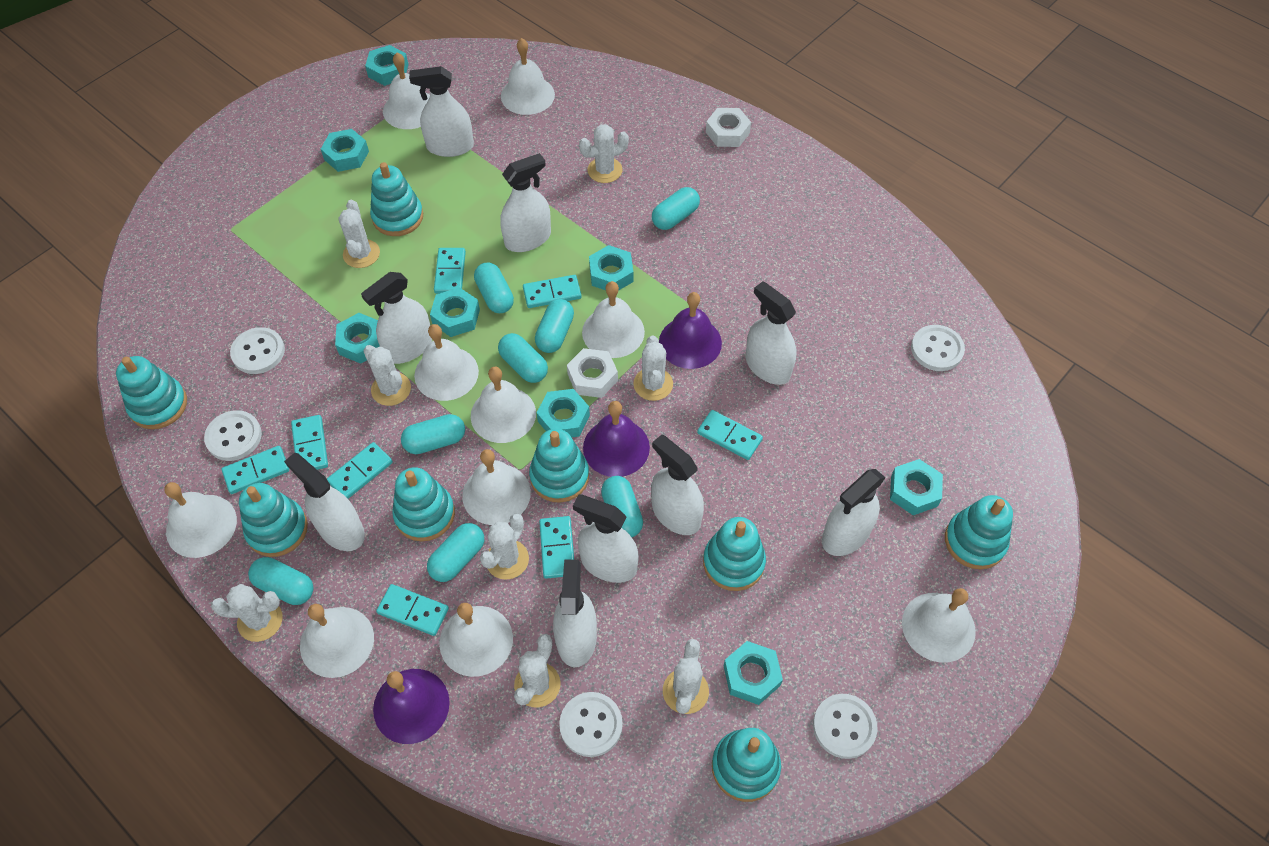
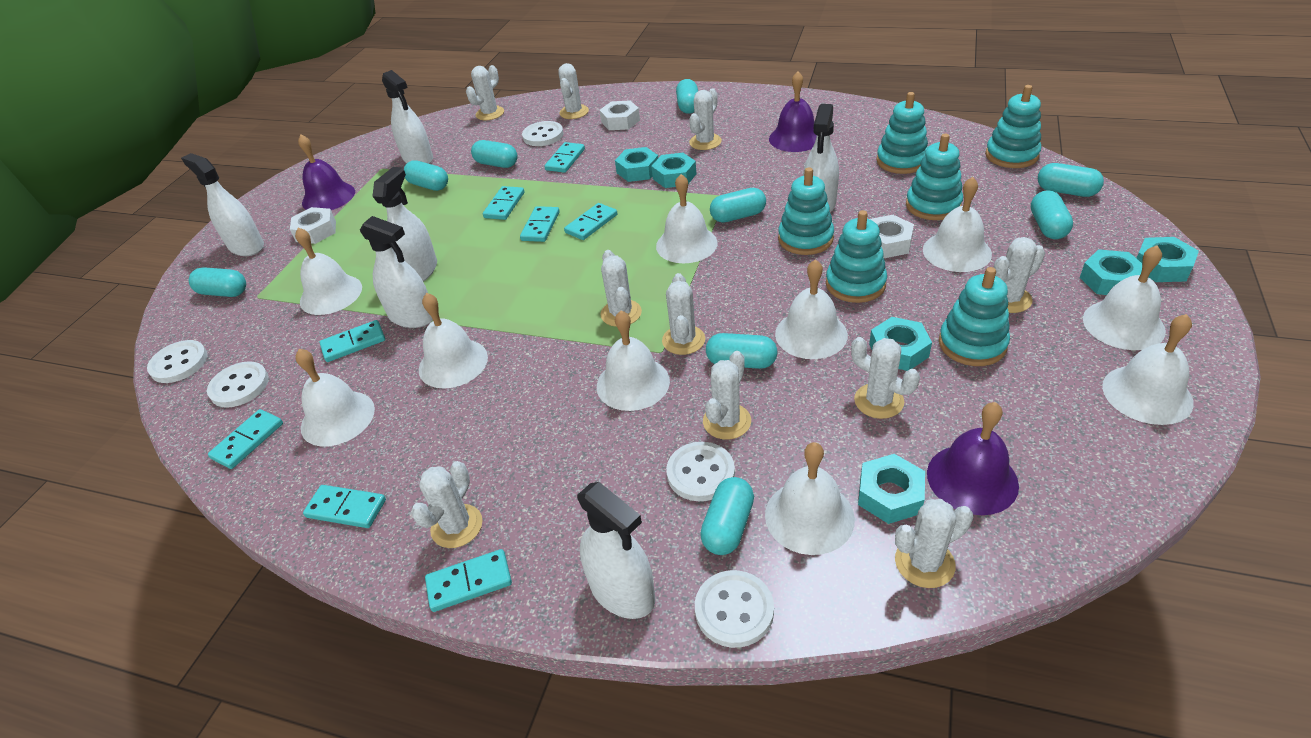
turquoise capsule: 8 -> 9
turquoise nut: 8 -> 6
turquoise stacking toy: 8 -> 6
white cactus: 8 -> 10
white nut: 2 -> 3
white spray bottle: 9 -> 6

